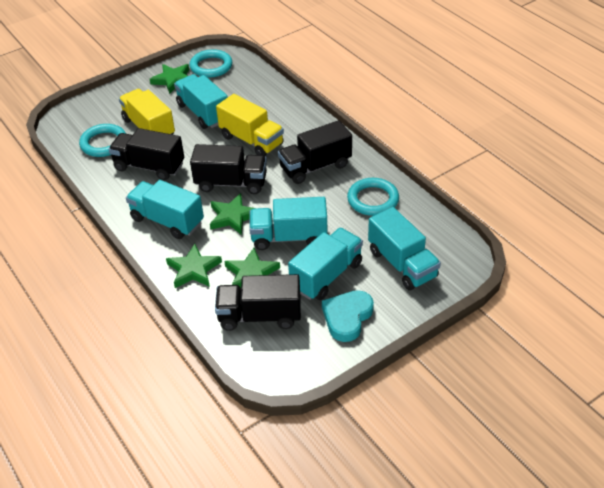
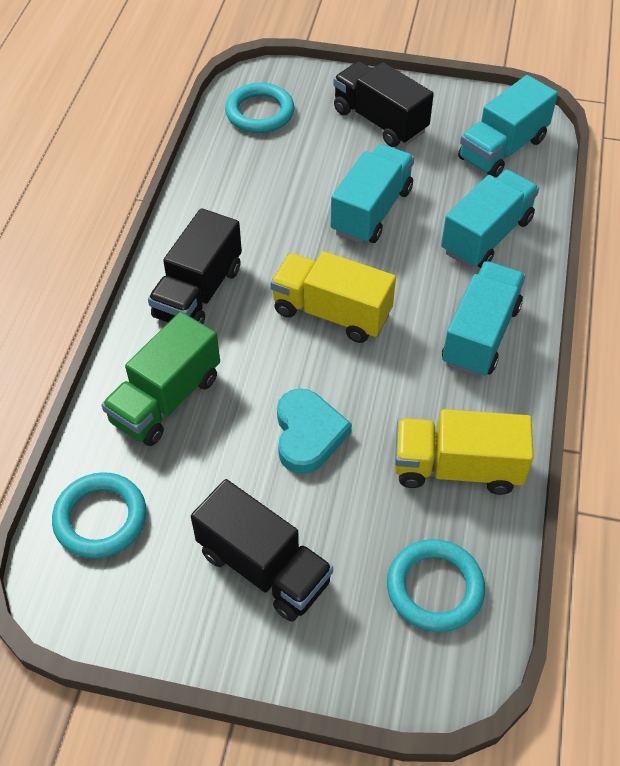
black truck: 4 -> 3
green star: 4 -> 0
green truck: 0 -> 1
turquoise truck: 5 -> 4

